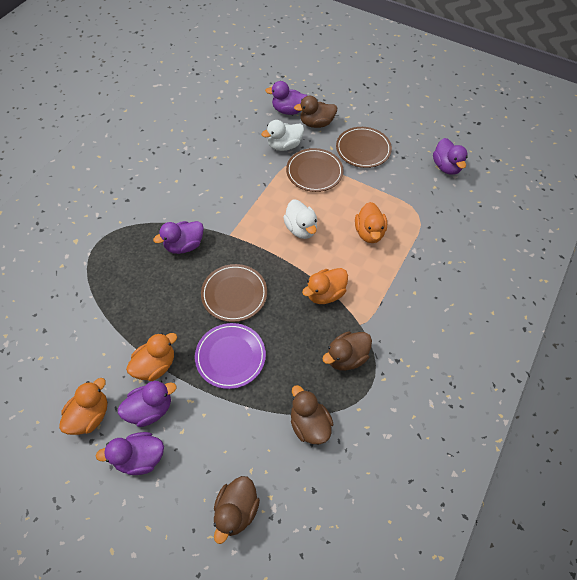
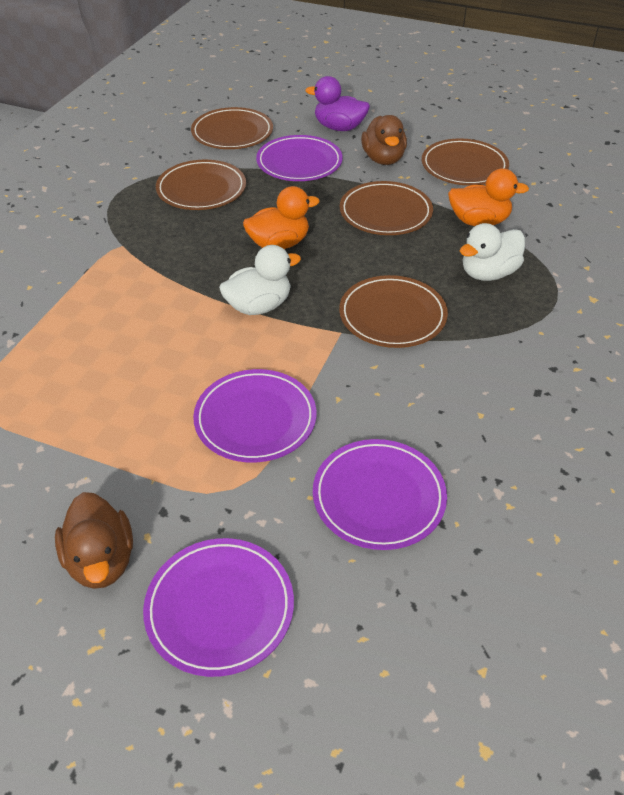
brown duck: 4 -> 2
brown plate: 3 -> 5
orange duck: 4 -> 2
purple duck: 5 -> 1
purple plate: 1 -> 4

